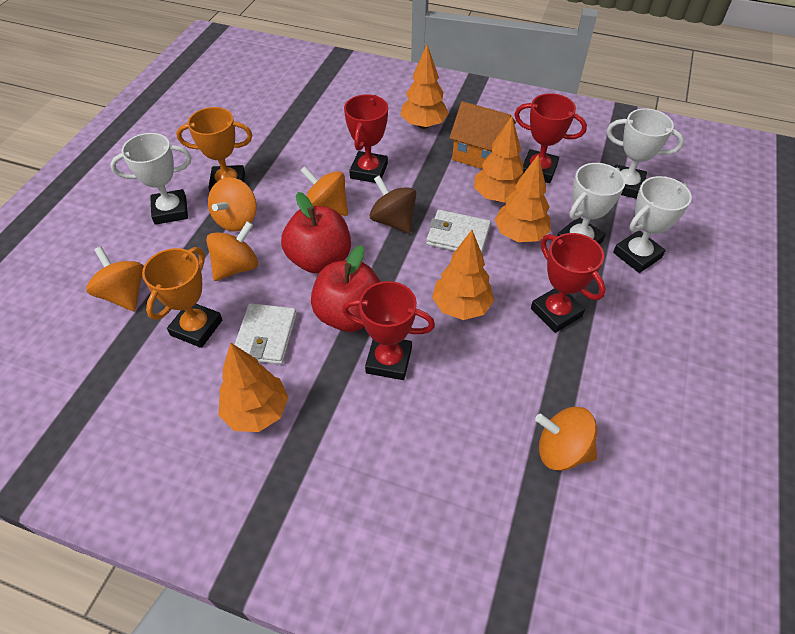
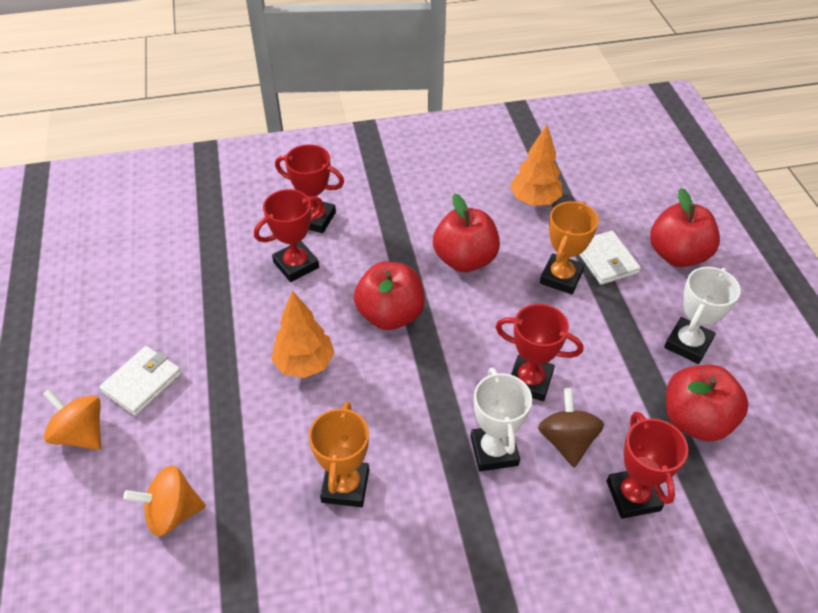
orange house: 1 -> 0
orange spinning top: 5 -> 2
orange tree: 5 -> 2
red apple: 2 -> 4
white trophy: 4 -> 2

